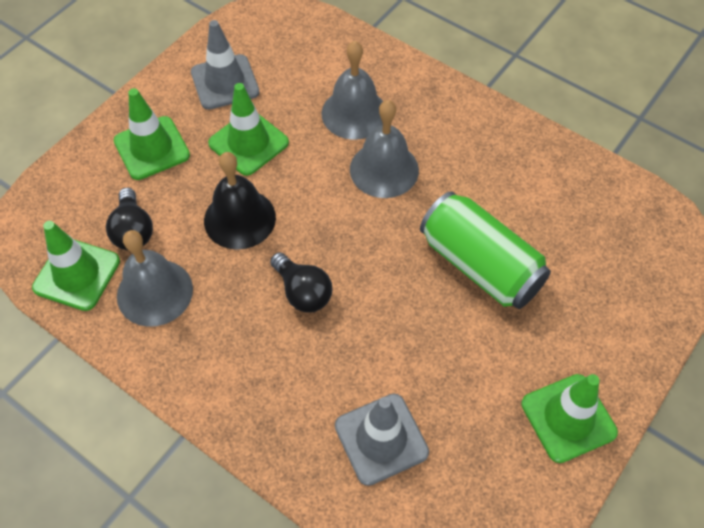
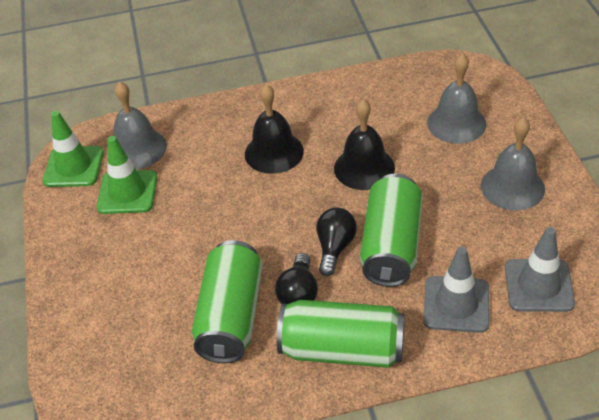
black bell: 1 -> 2
green can: 1 -> 3
green traffic cone: 4 -> 2

